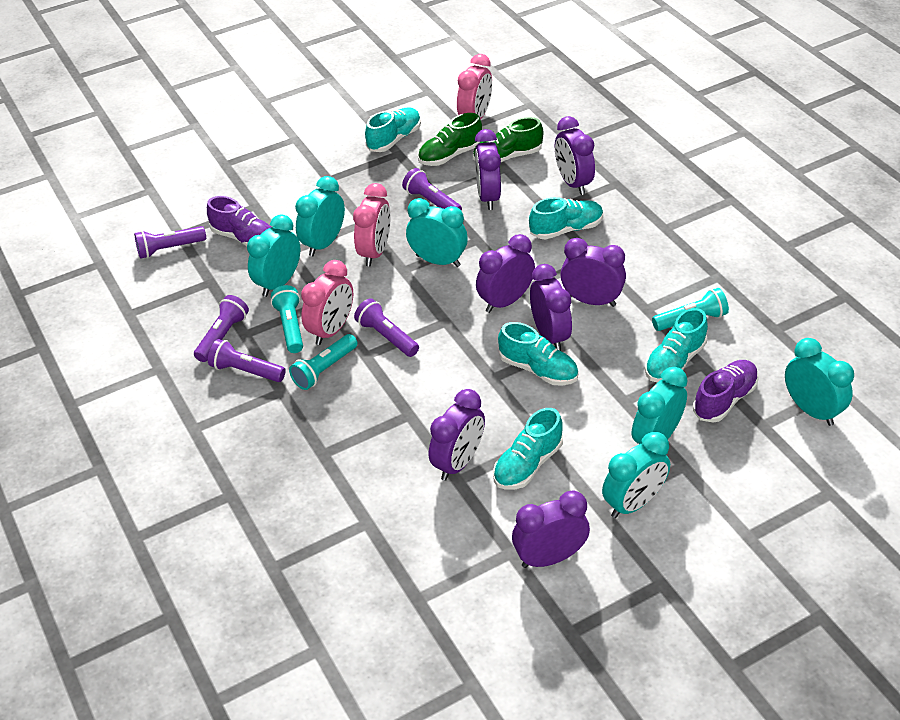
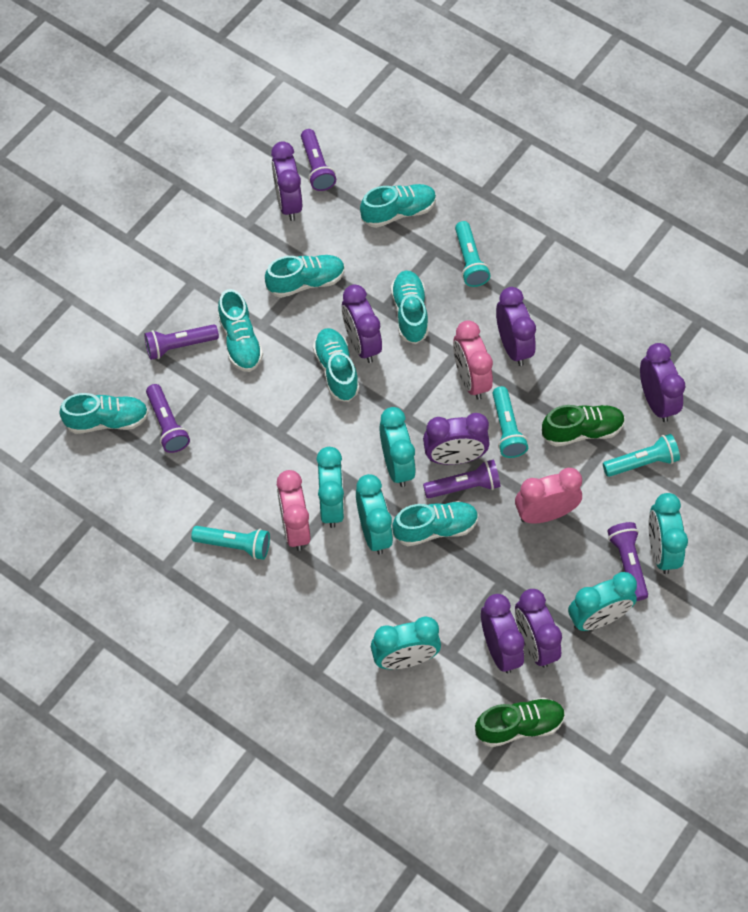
purple shoe: 2 -> 0
turquoise flashlight: 3 -> 4
turquoise shoe: 5 -> 7

